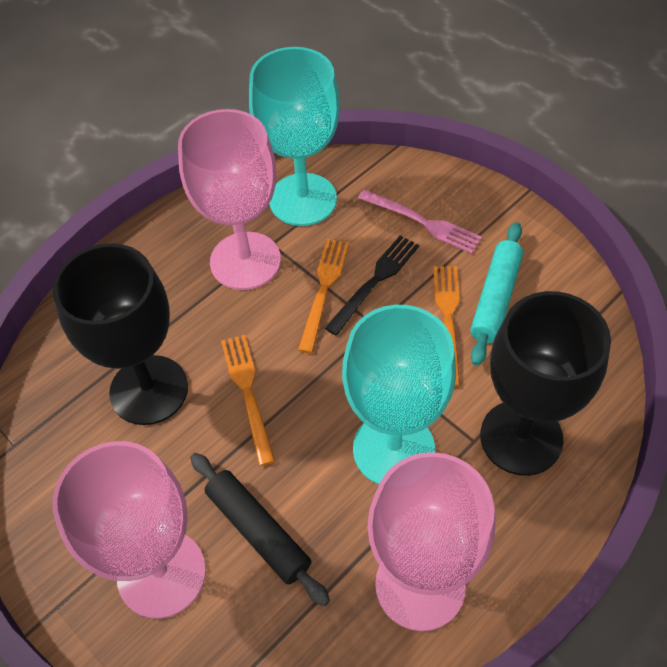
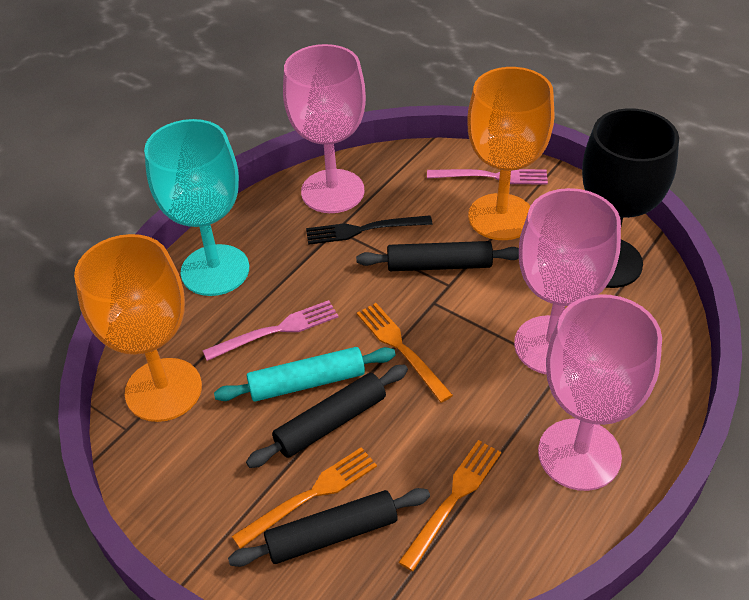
black goblet: 2 -> 1
black rolling pin: 1 -> 3
orange goblet: 0 -> 2
pink fork: 1 -> 2
turquoise goblet: 2 -> 1

